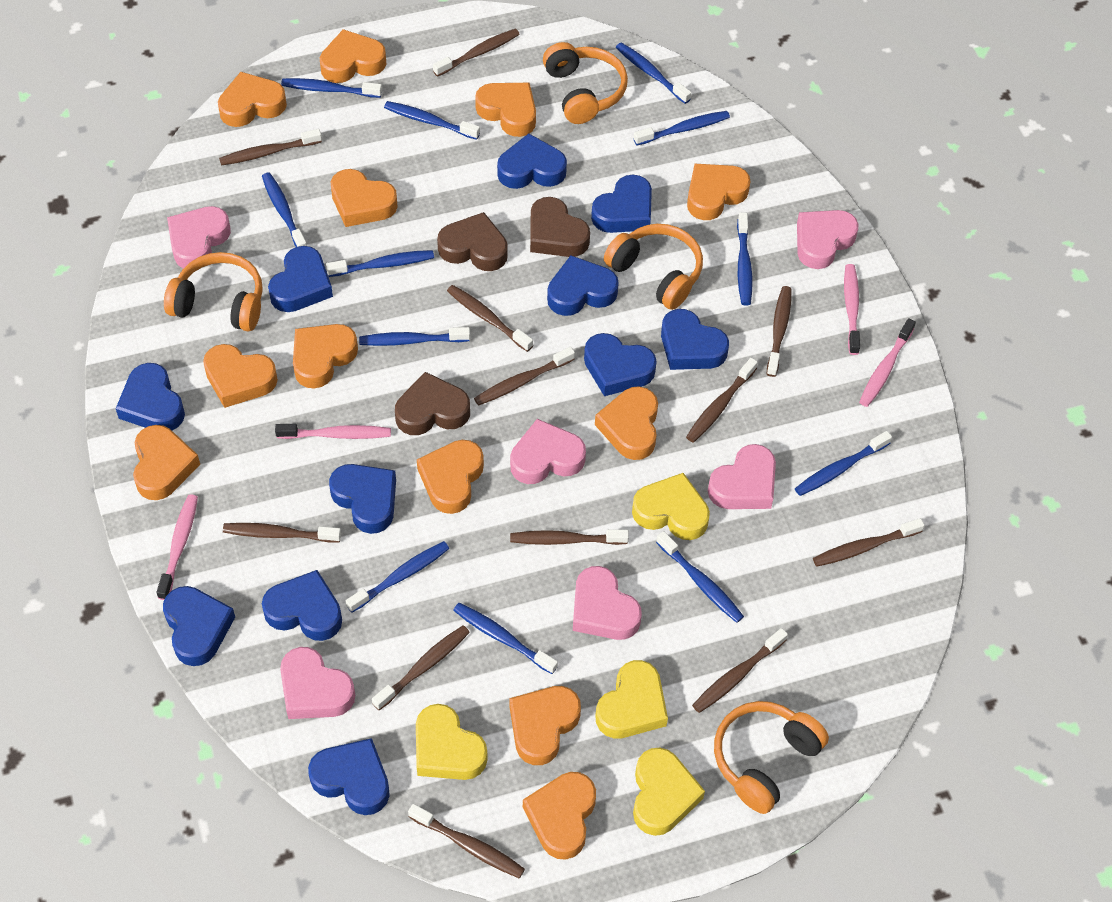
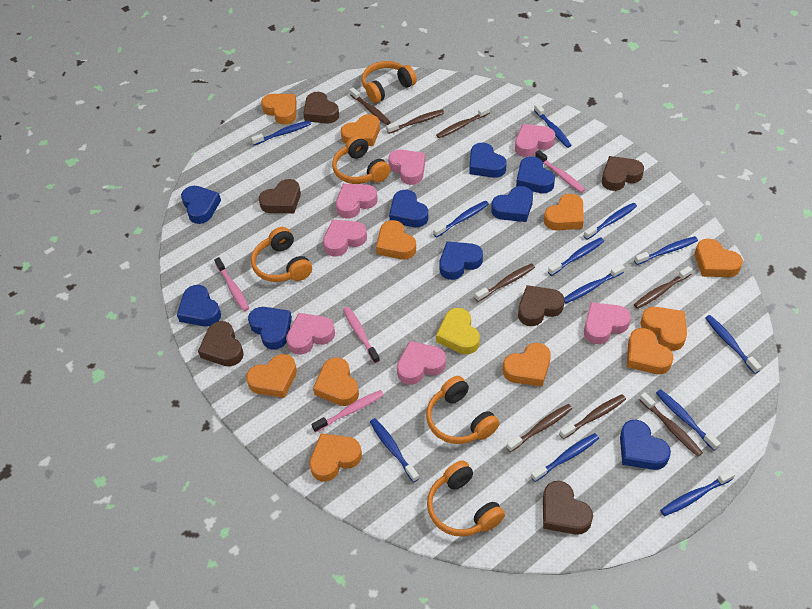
blue heart: 11 -> 9
brown heart: 3 -> 6
brown toothbrush: 12 -> 8
orange headphones: 4 -> 5
orange heart: 12 -> 11
pink heart: 6 -> 7
yellow heart: 4 -> 1

